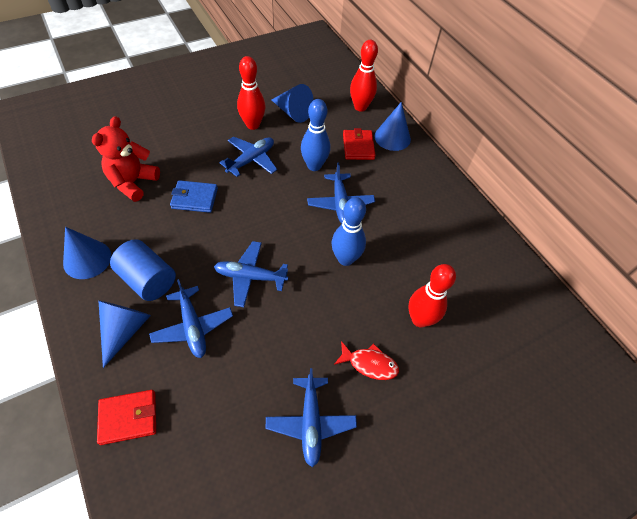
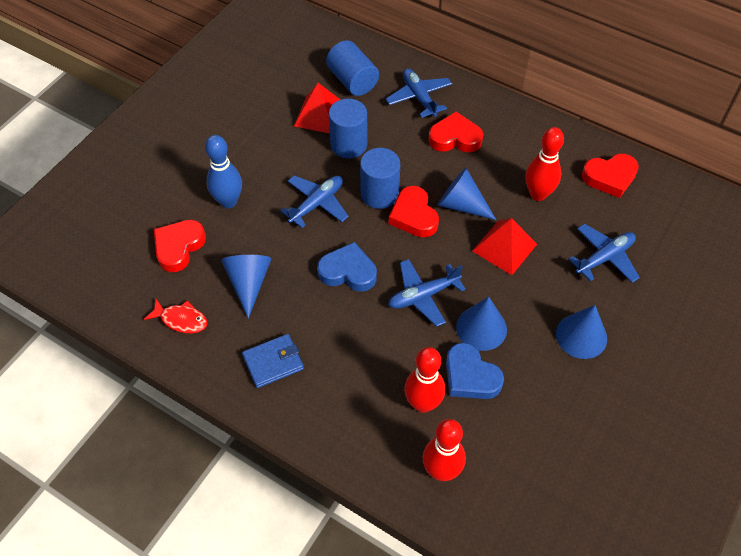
blue bowling pin: 2 -> 1
blue cylinder: 1 -> 3
blue heart: 0 -> 2
blue plane: 5 -> 4
red heart: 0 -> 4
red pyramid: 0 -> 2
red teddy bear: 1 -> 0
red wallet: 2 -> 0

